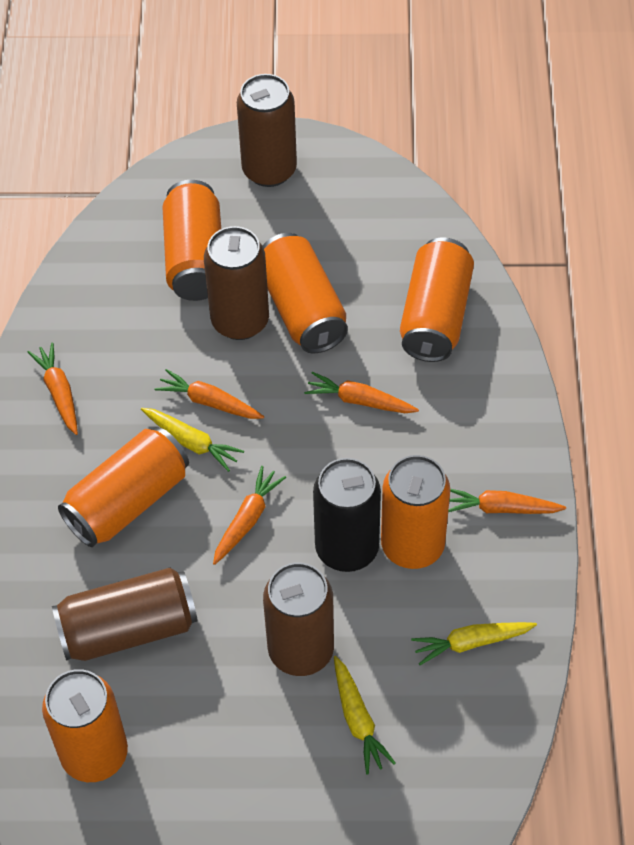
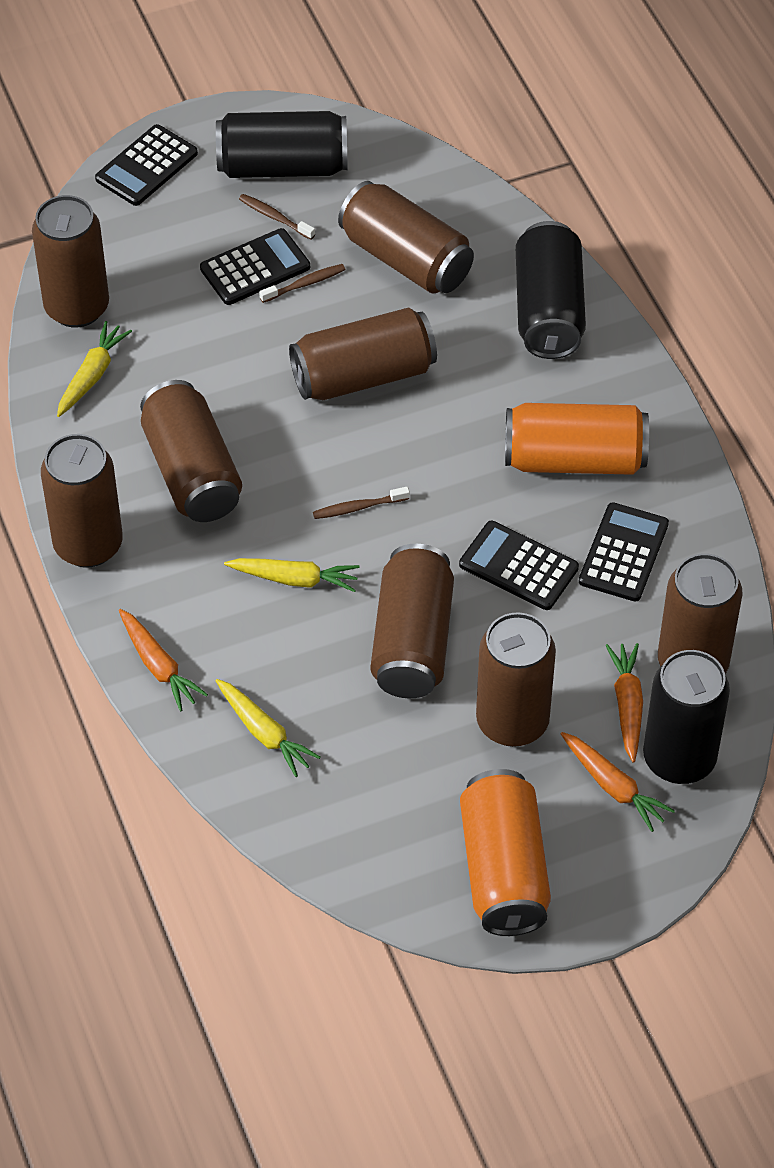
black calculator: 0 -> 4
black can: 1 -> 3
brown can: 4 -> 8
brown toothbrush: 0 -> 3
orange can: 6 -> 2
orange carrot: 5 -> 3

